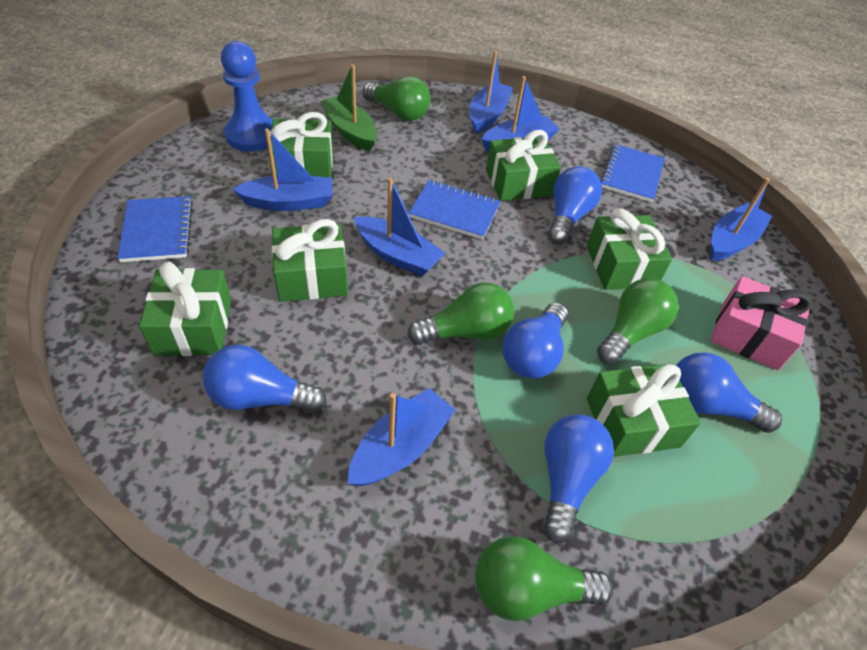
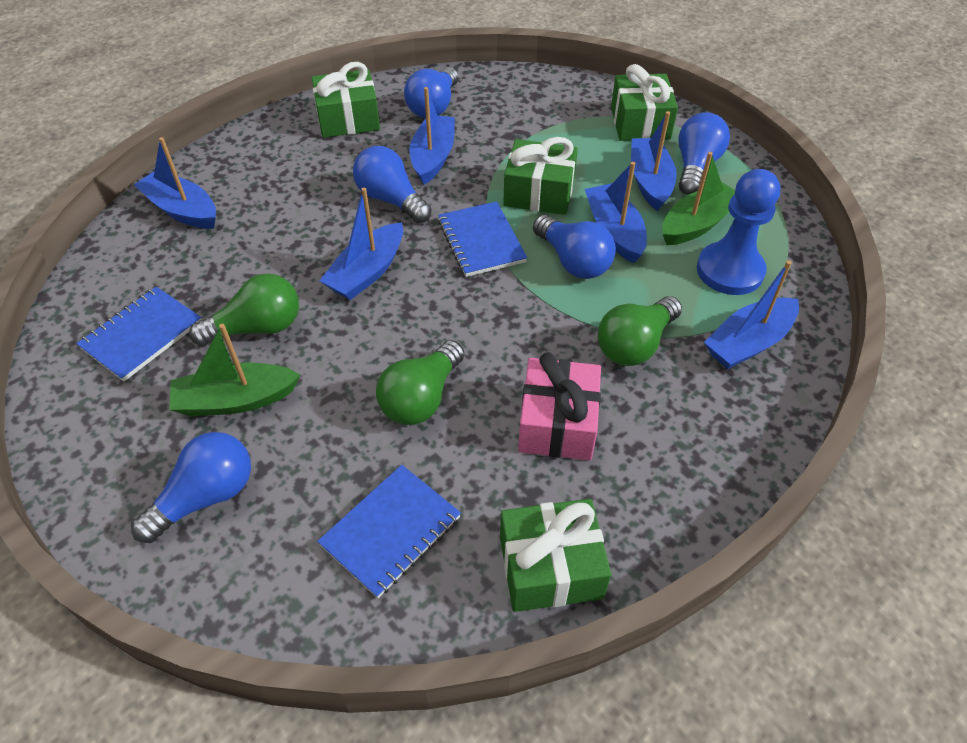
green boat: 1 -> 2
green gift: 6 -> 4
green light bulb: 4 -> 3

